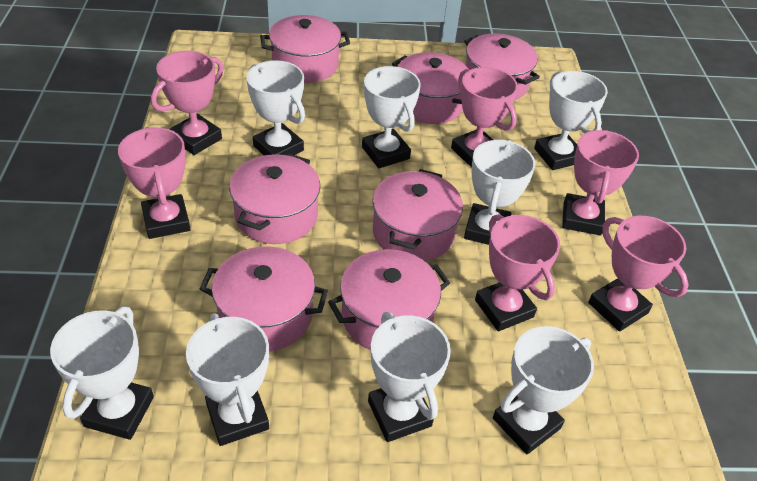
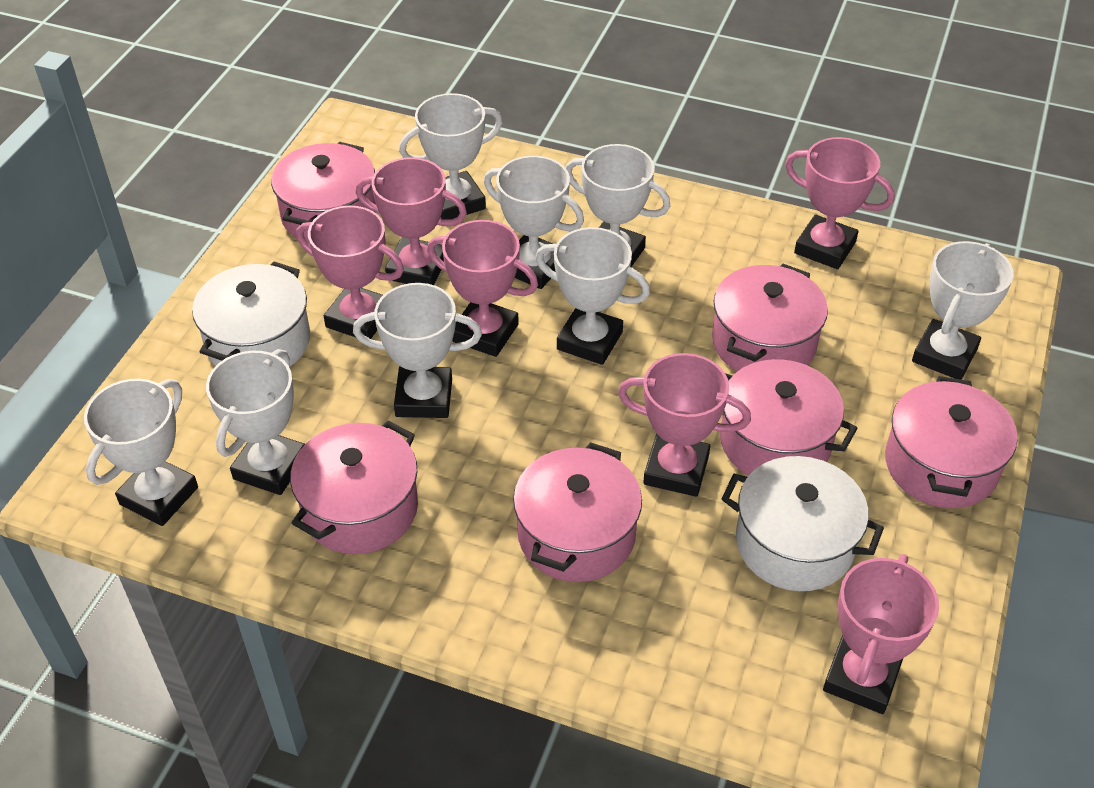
pink pot: 7 -> 6
white pot: 0 -> 2

